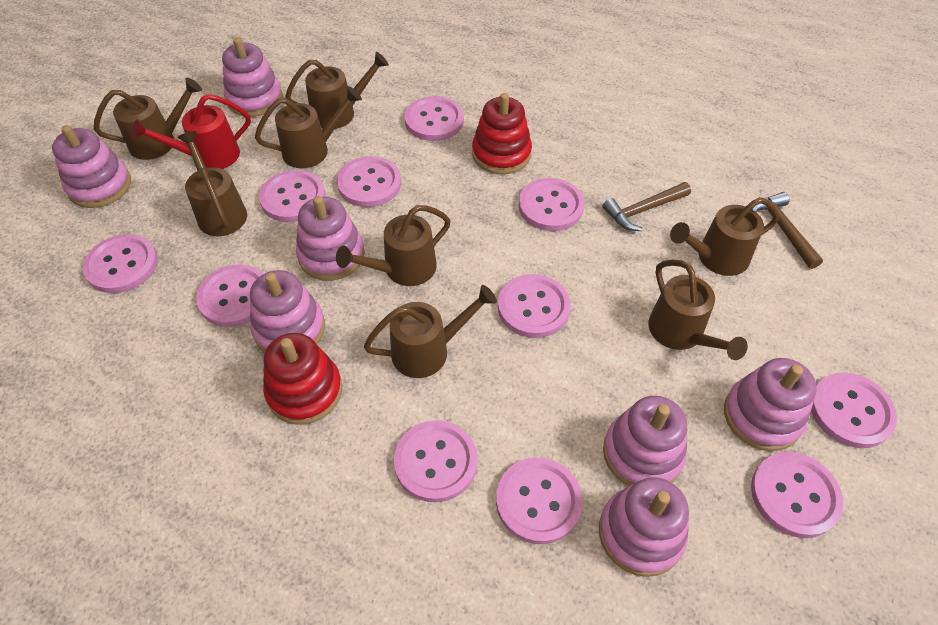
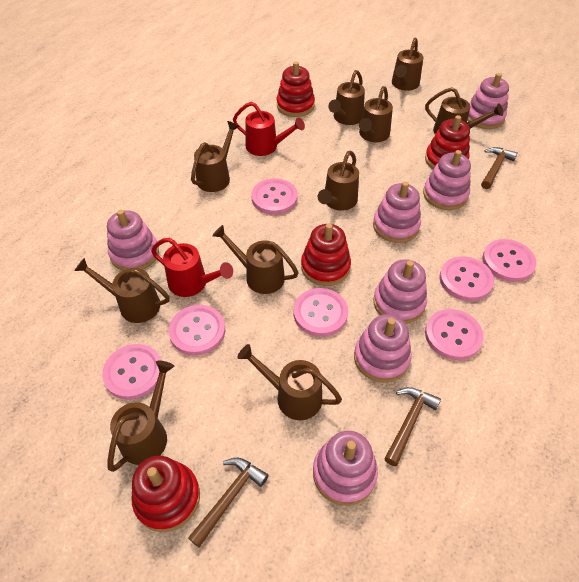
brown hammer: 2 -> 3
brown watering can: 8 -> 10
pink button: 11 -> 7
red stacking toy: 2 -> 4
red watering can: 1 -> 2

